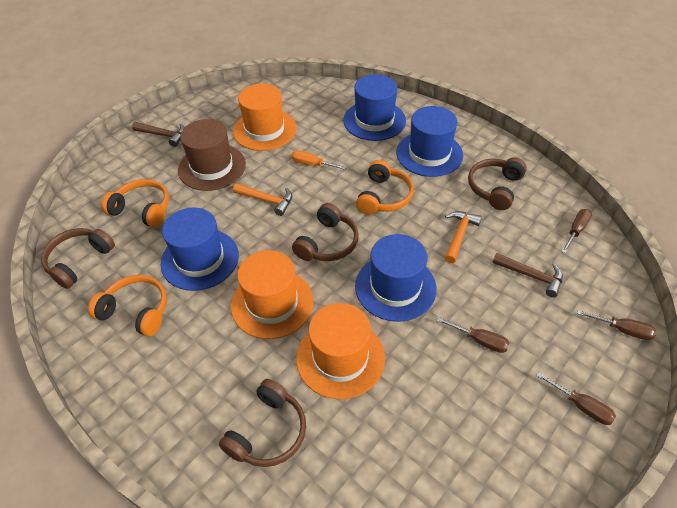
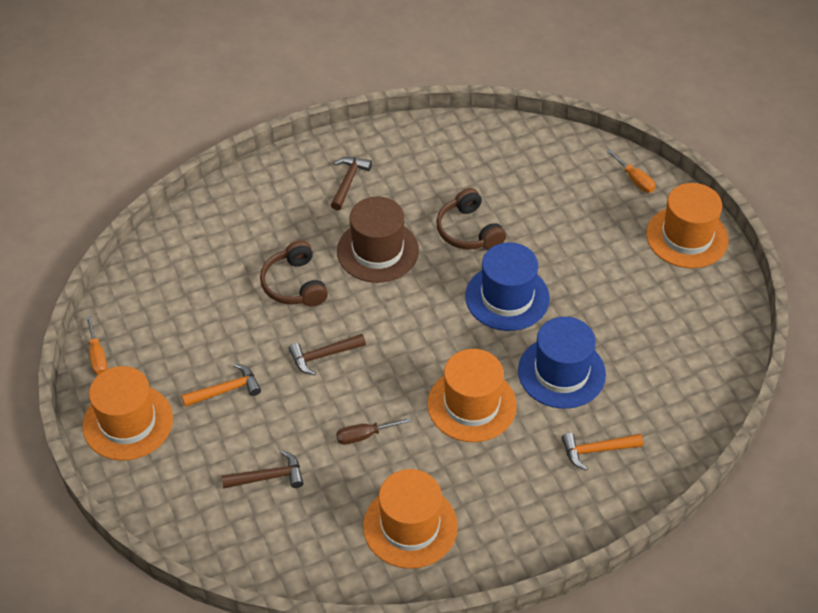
blue hat: 4 -> 2
brown hammer: 2 -> 3
brown headphones: 4 -> 2
brown screwdriver: 4 -> 1
orange hat: 3 -> 4
orange headphones: 3 -> 0
orange screwdriver: 1 -> 2

